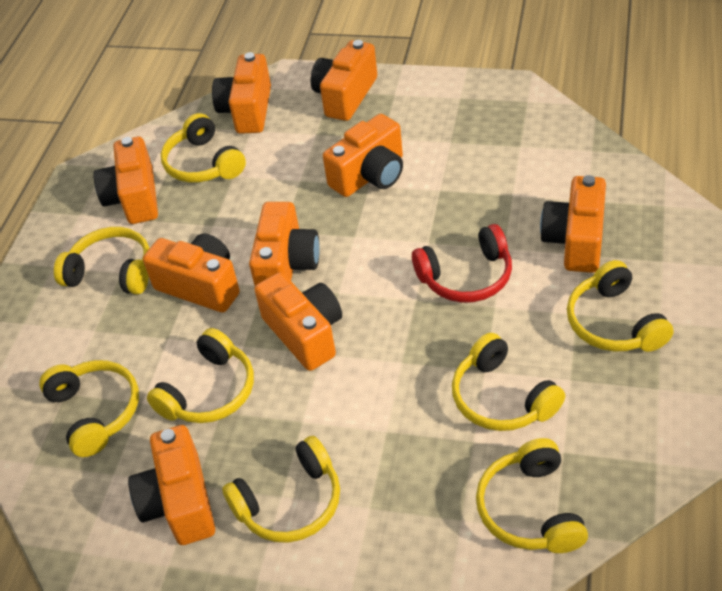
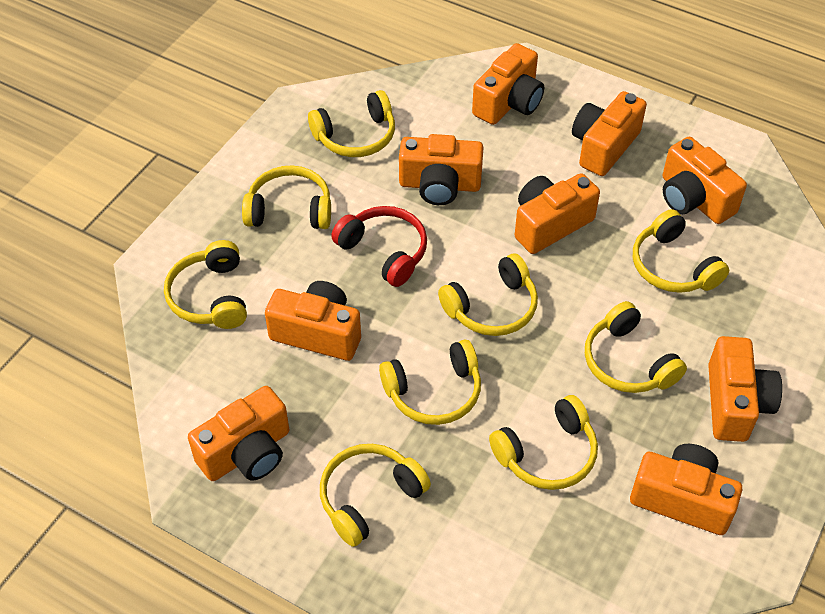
yellow headphones: 8 -> 9

